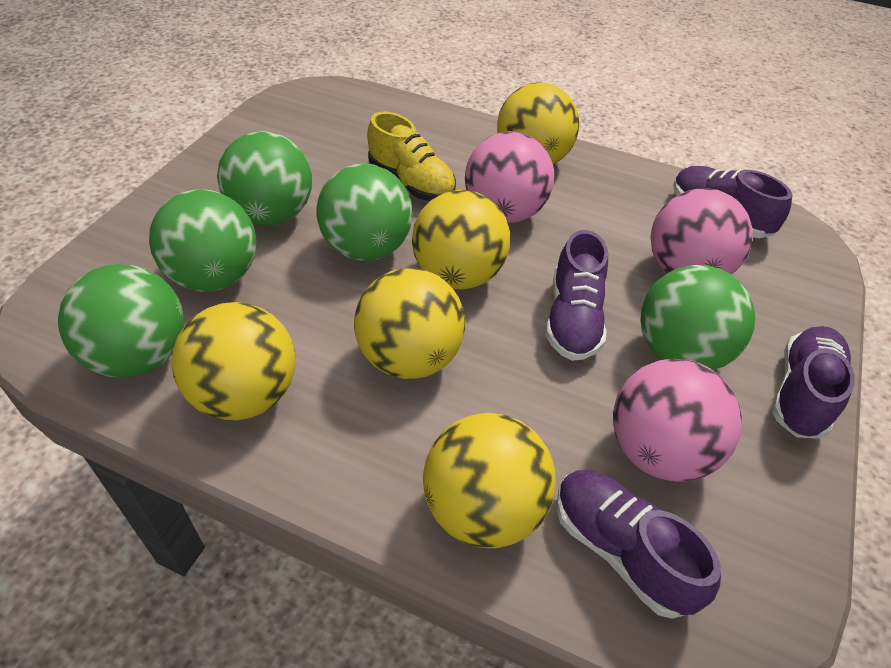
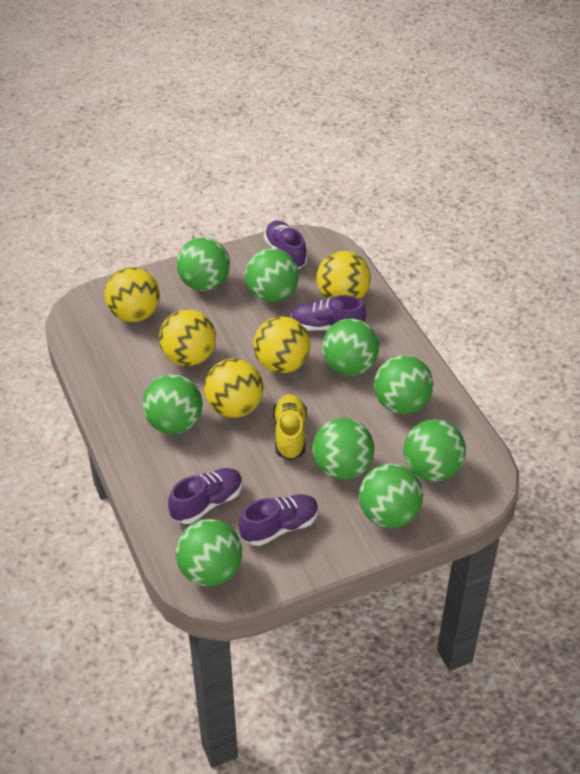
green ball: 5 -> 9
pink ball: 3 -> 0

